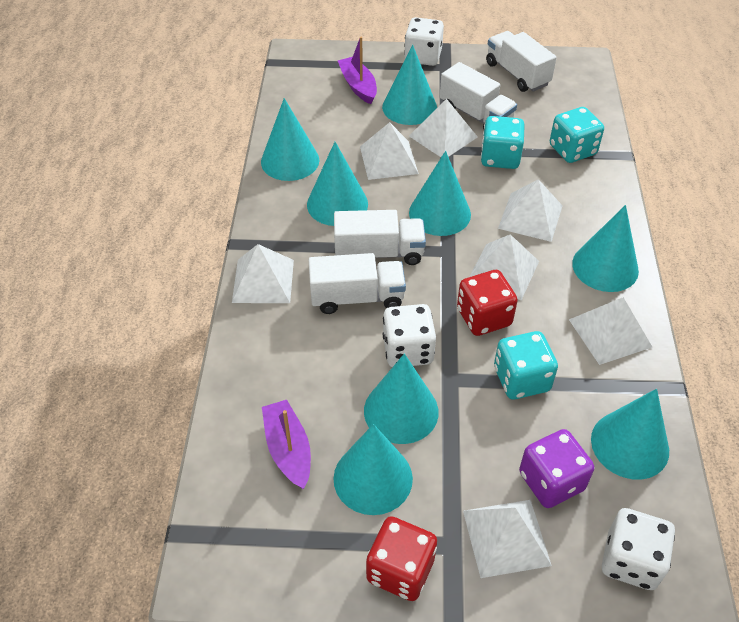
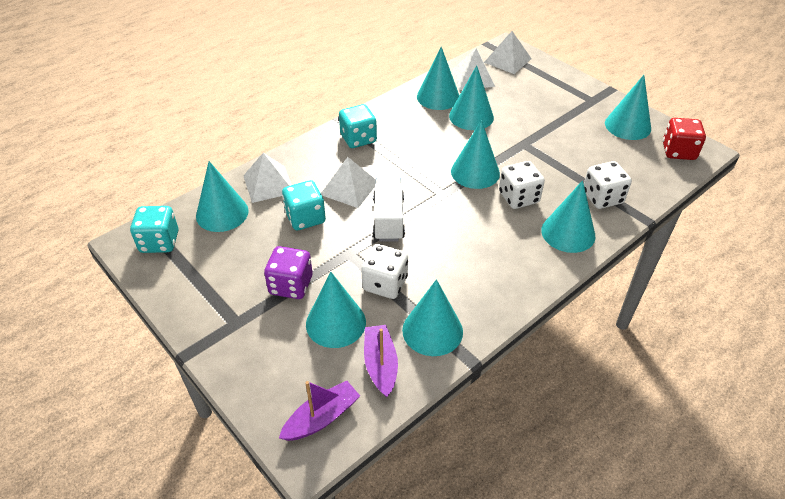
red dice: 2 -> 1
white pyramid: 7 -> 4
white truck: 4 -> 1

